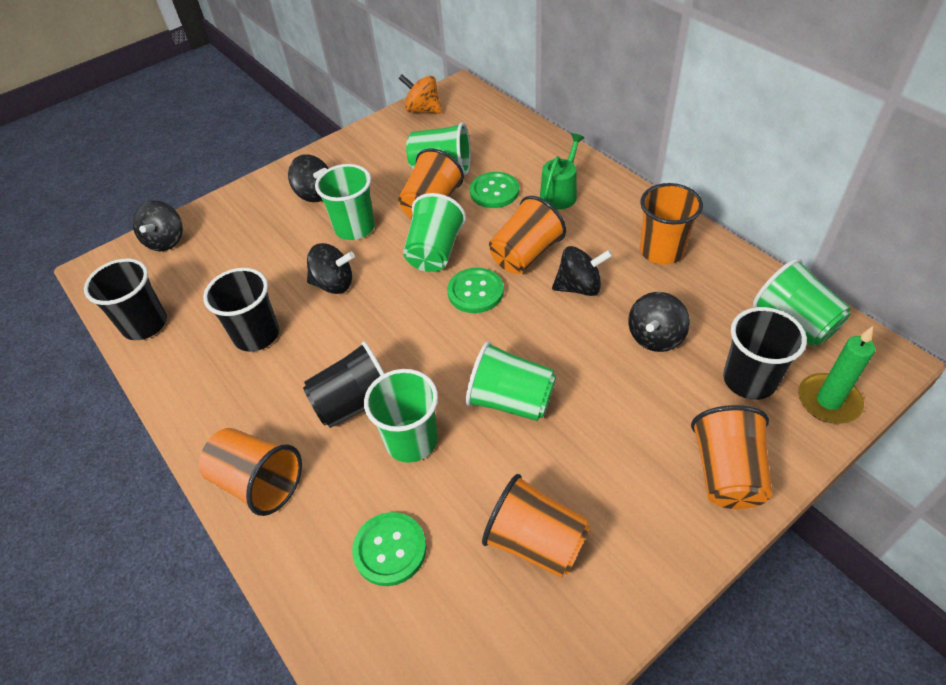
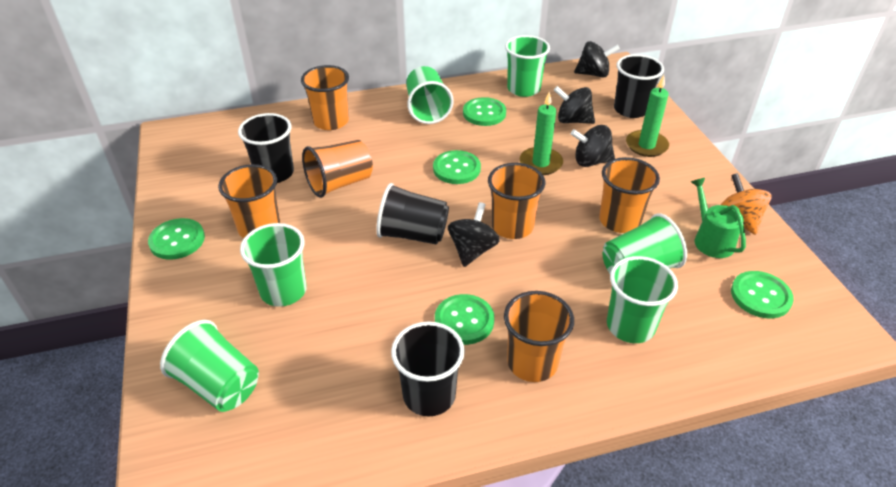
black spinning top: 5 -> 4
green button: 3 -> 5
green candle: 1 -> 2

